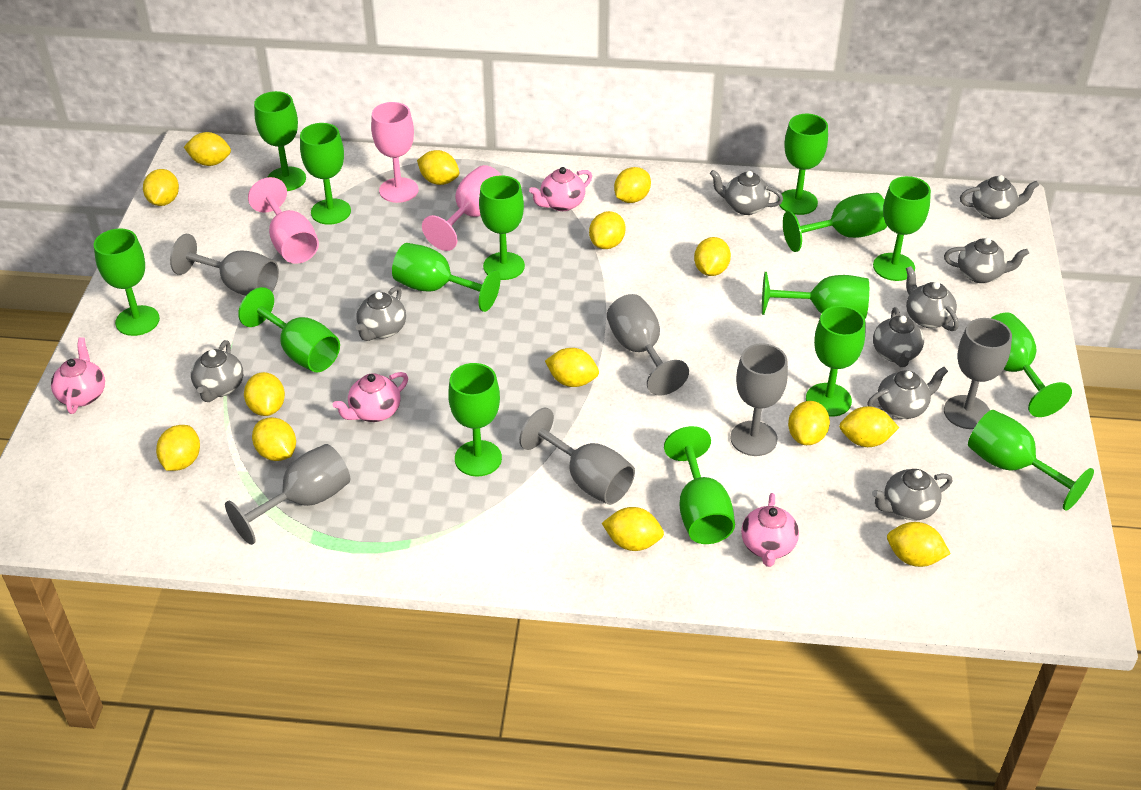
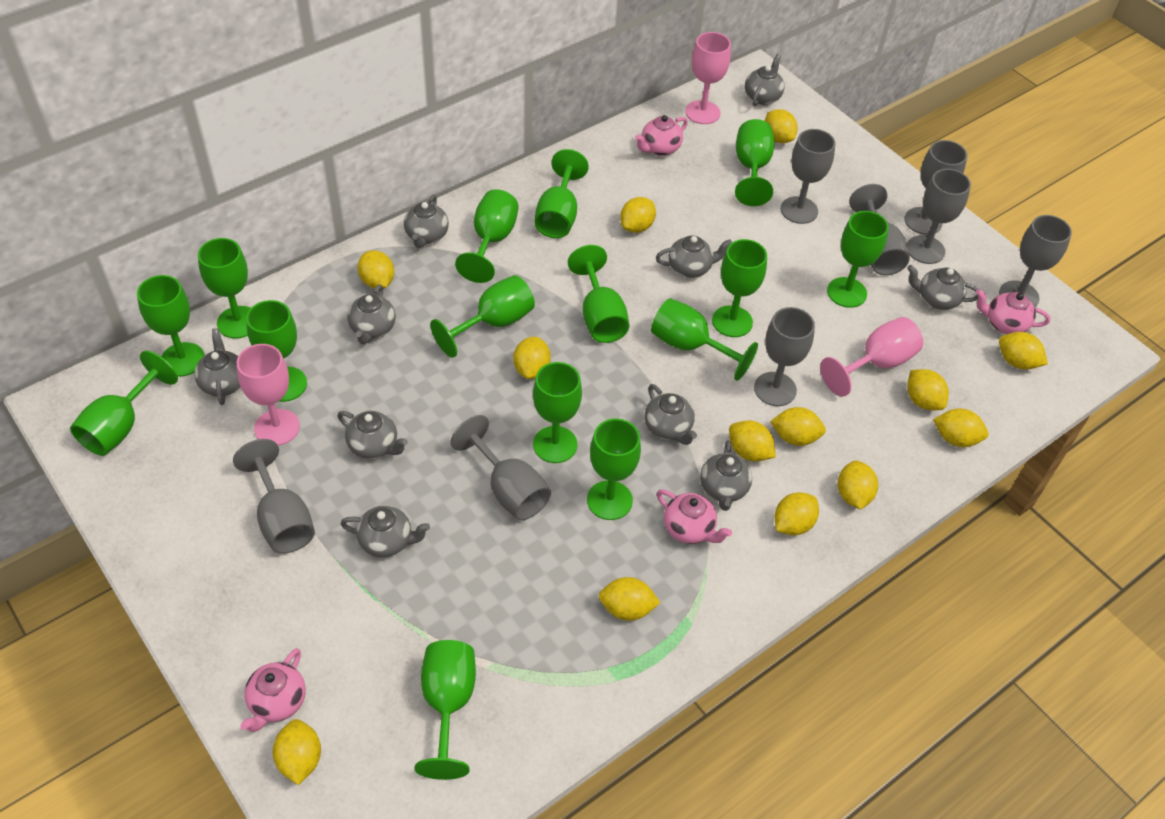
grey goblet: 6 -> 8
grey teapot: 9 -> 10
yellow lemon: 14 -> 13

